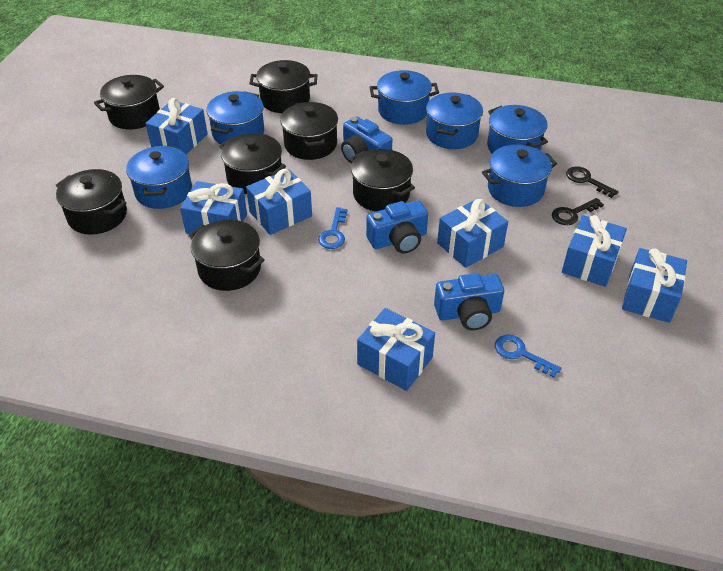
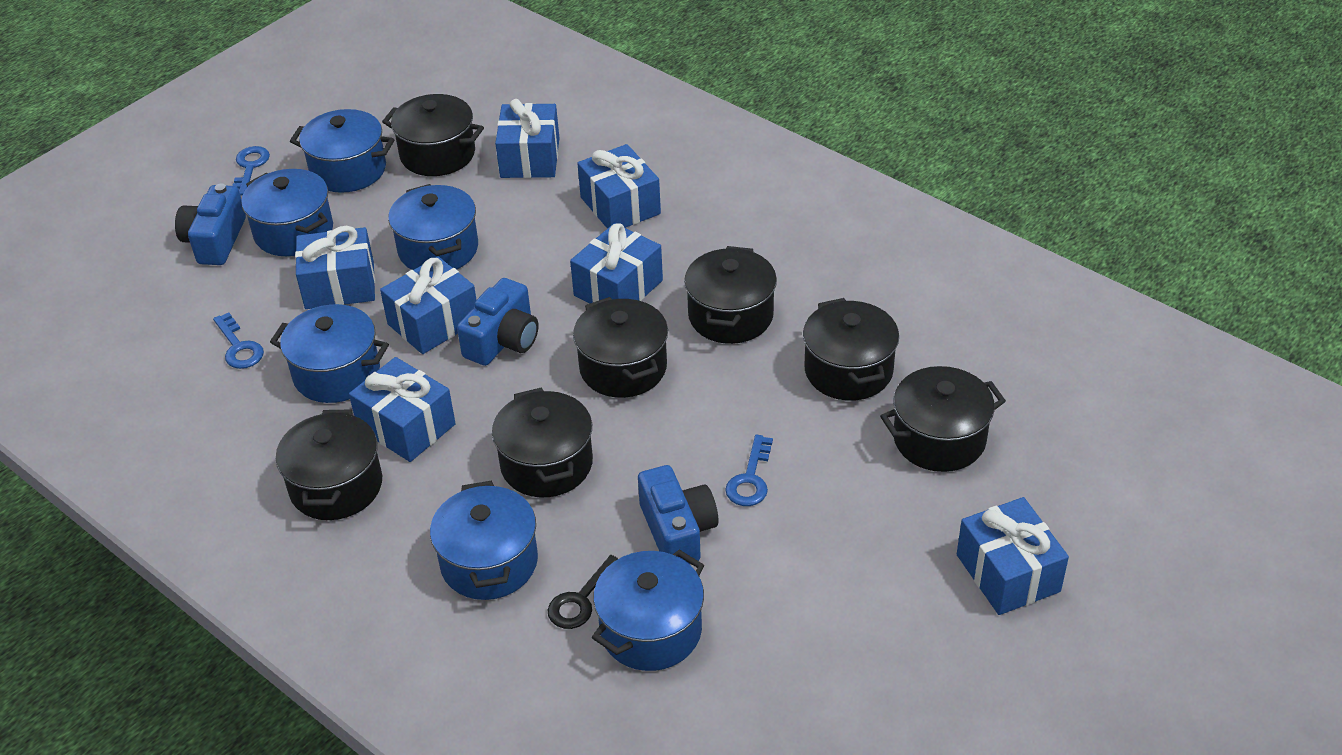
black key: 2 -> 1
blue key: 2 -> 3

